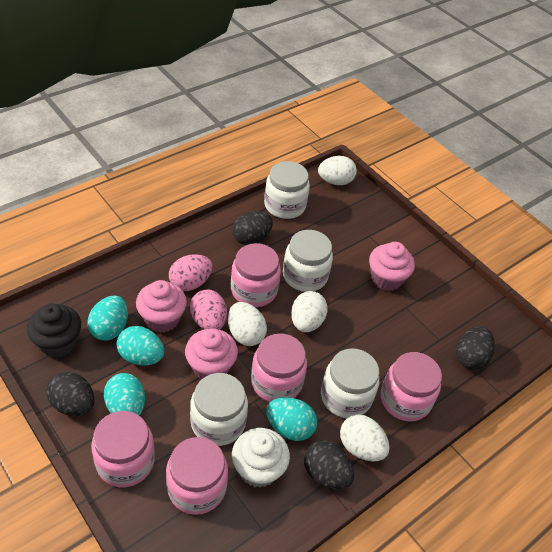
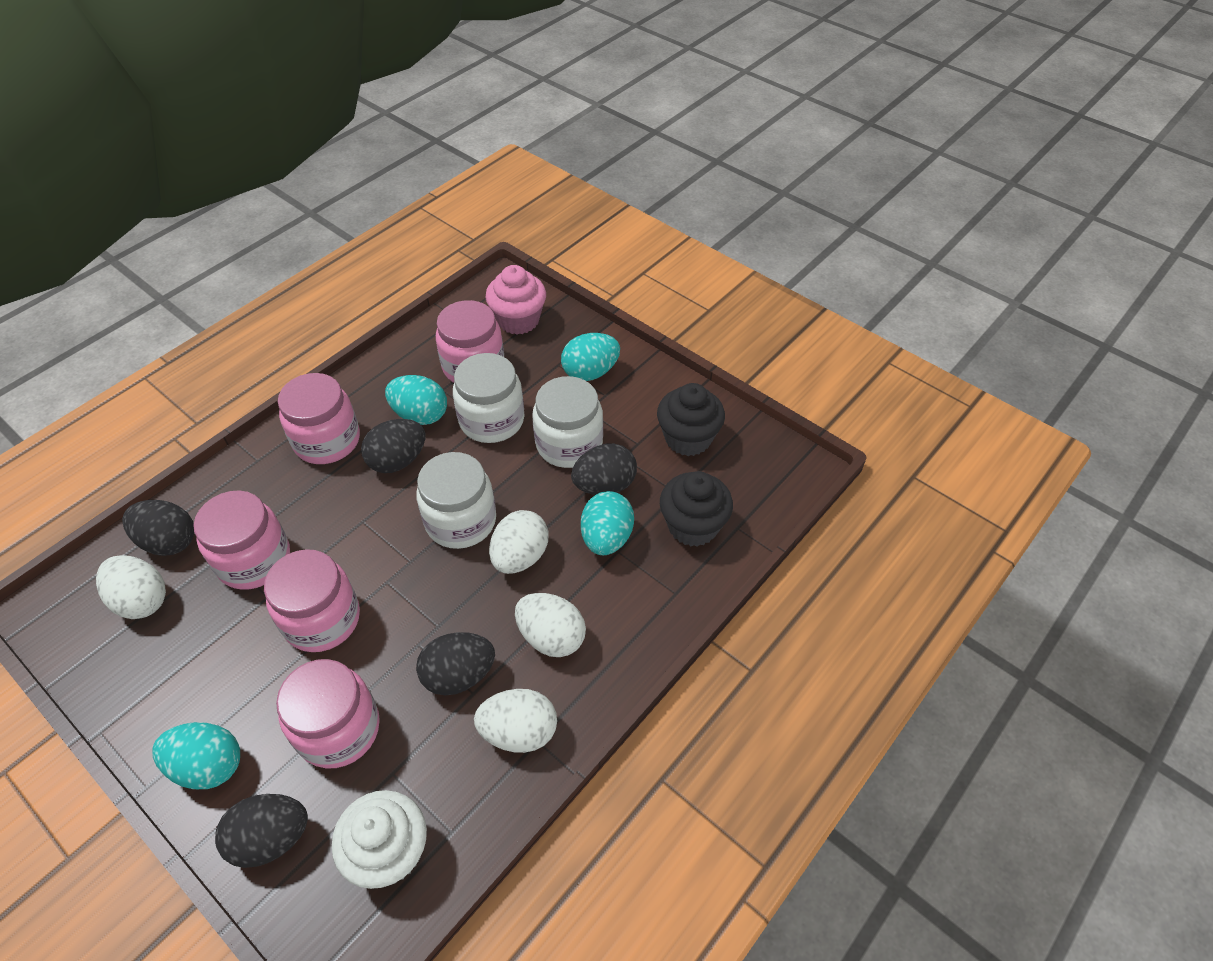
black cupcake: 1 -> 2
black egg: 4 -> 5
pink cupcake: 3 -> 1
pink egg: 2 -> 0
white jar: 4 -> 3

